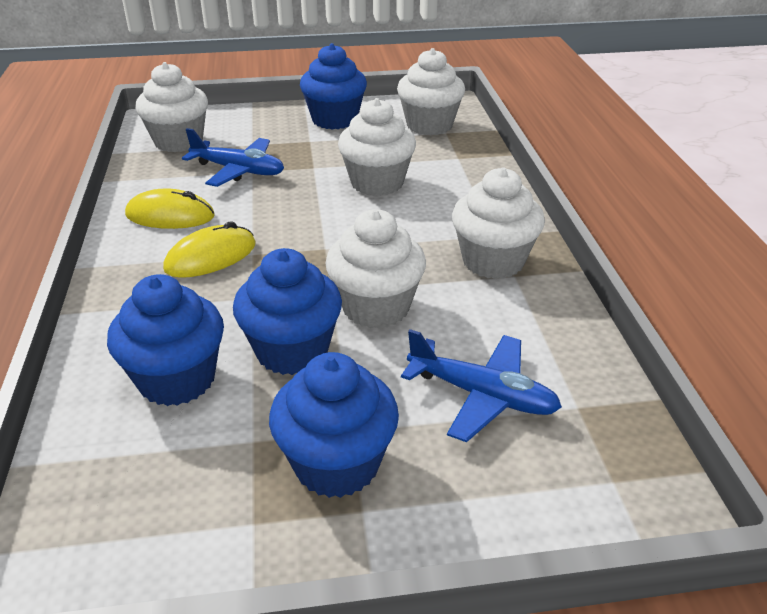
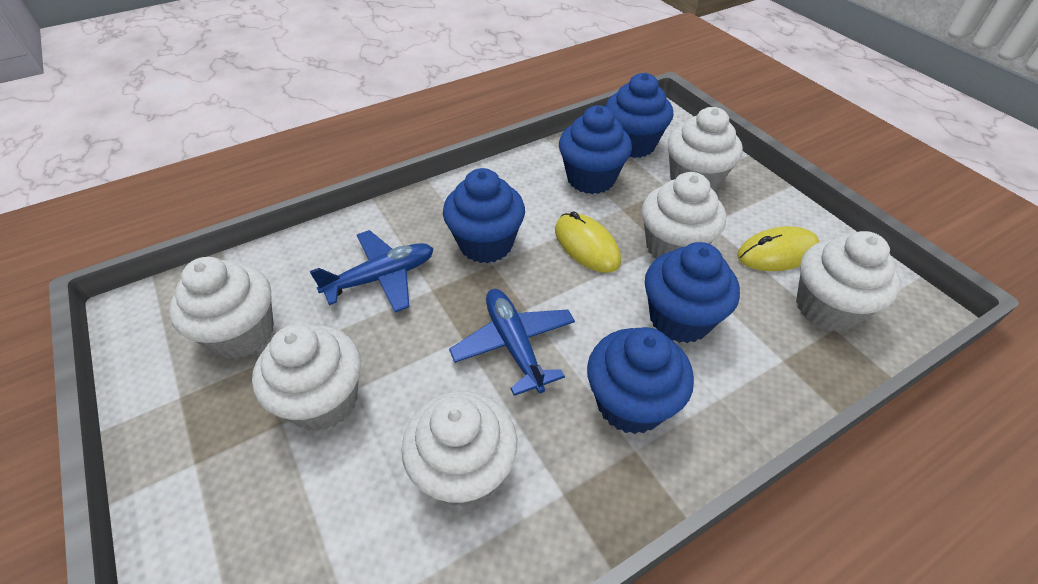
blue cupcake: 4 -> 5
white cupcake: 5 -> 6

